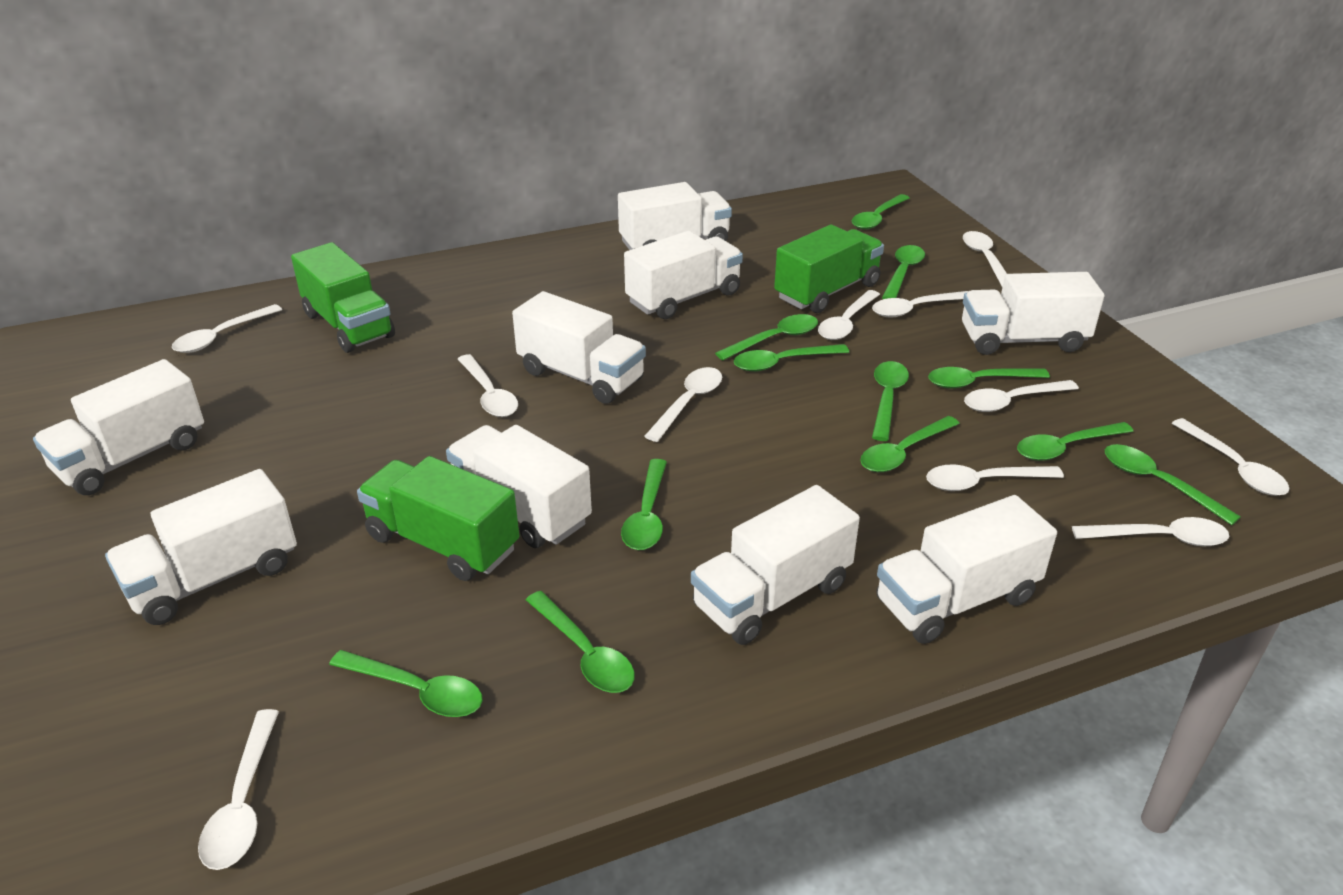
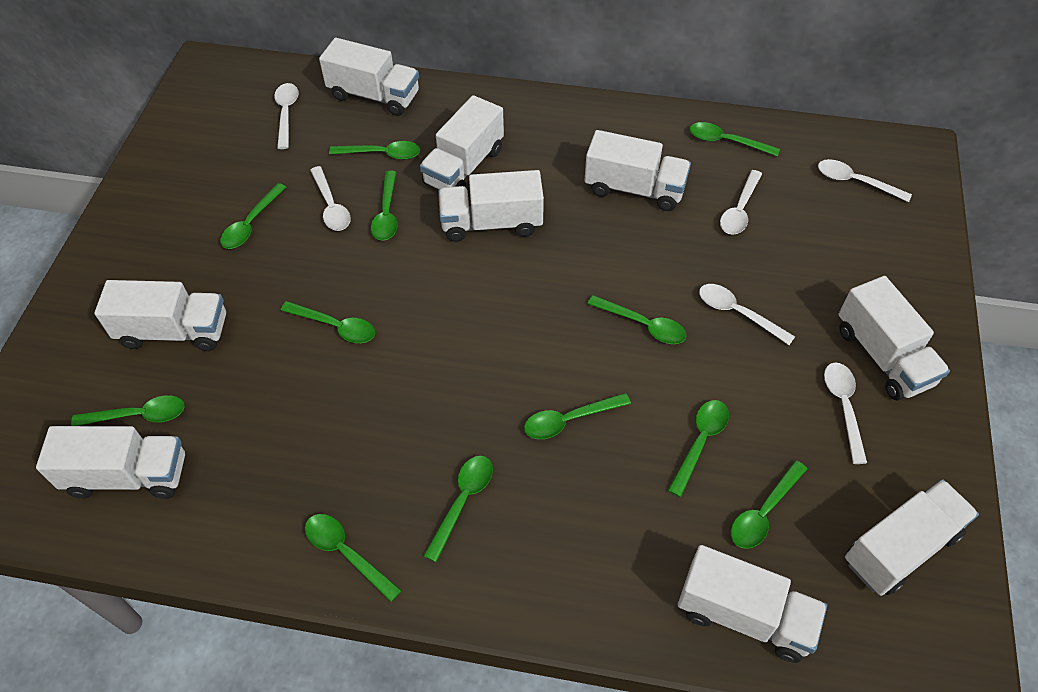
green truck: 3 -> 0
white spoon: 11 -> 6

